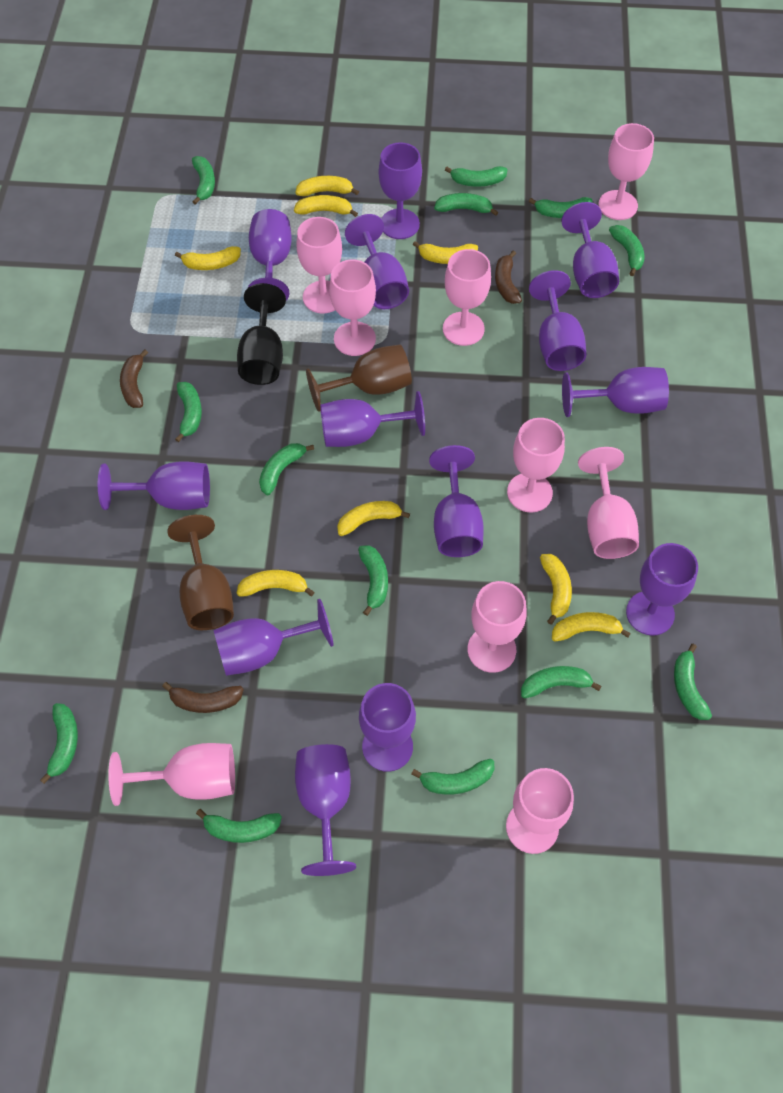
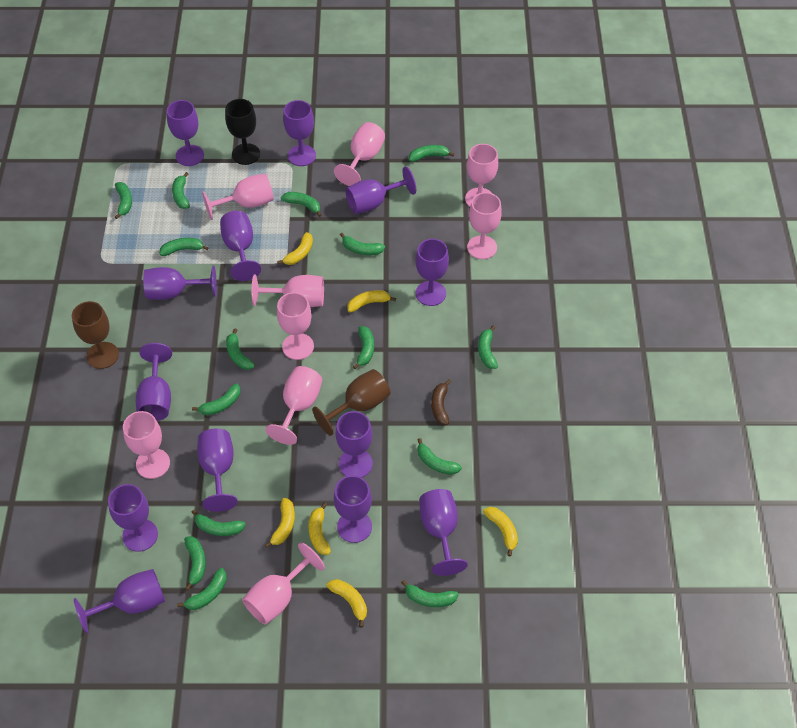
brown banana: 3 -> 1
green banana: 13 -> 15
yellow banana: 8 -> 6

